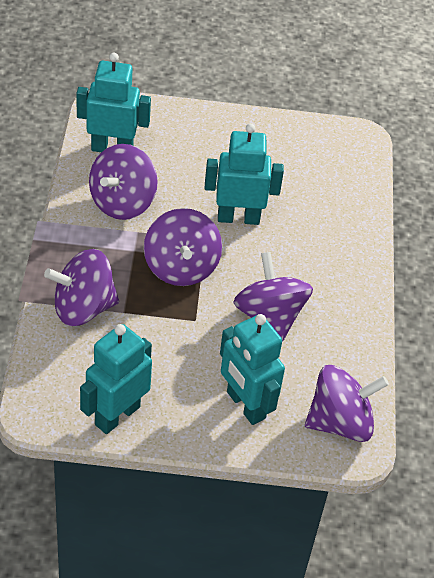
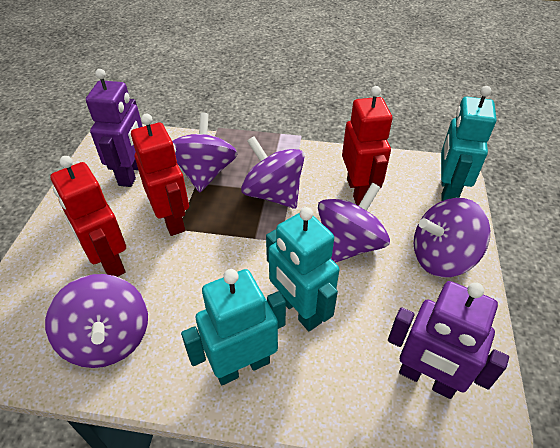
purple robot: 0 -> 2
red robot: 0 -> 3
turquoise robot: 4 -> 3

